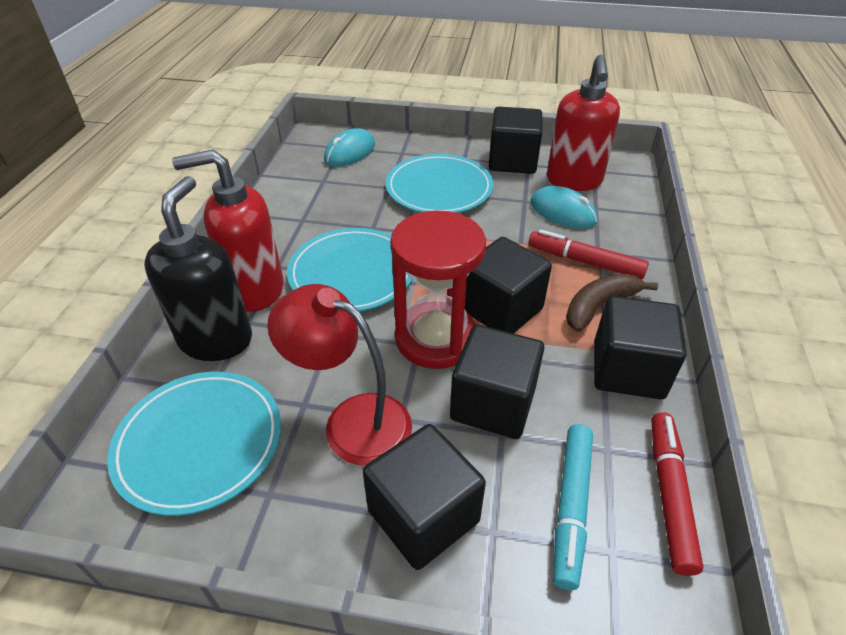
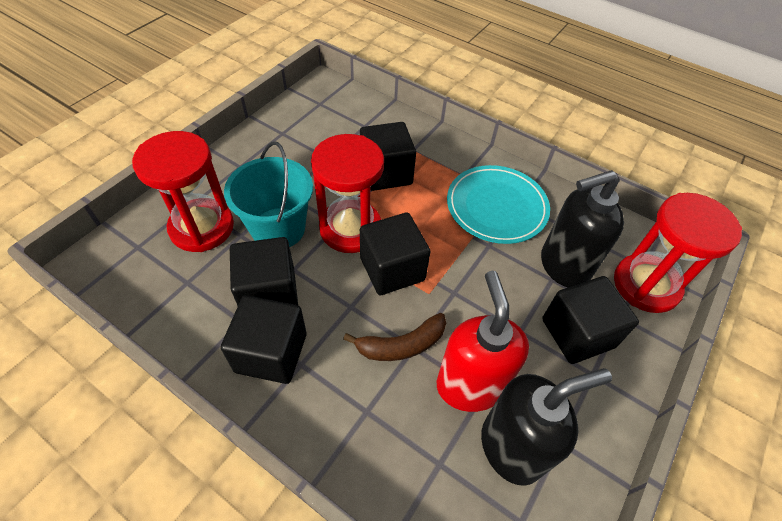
black soap dispenser: 1 -> 2
red hourglass: 1 -> 3
red lamp: 1 -> 0
red marker: 2 -> 0
red soap dispenser: 2 -> 1
turquoise bucket: 0 -> 1
turquoise marker: 1 -> 0
turquoise mouse: 2 -> 0
turquoise plate: 3 -> 1

